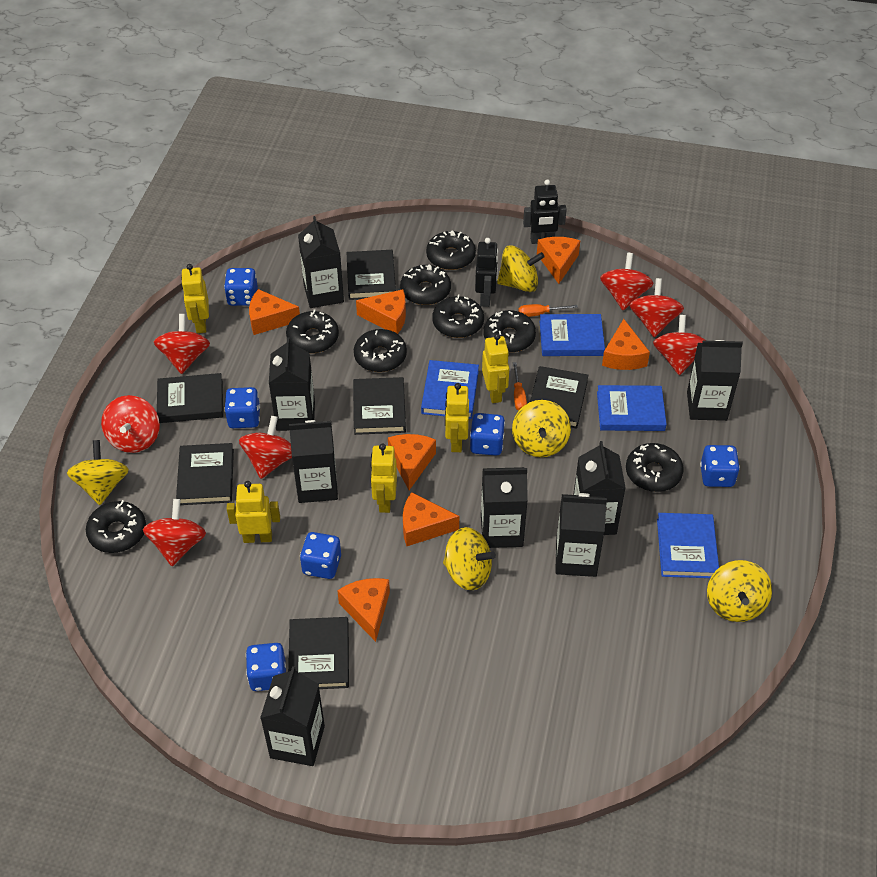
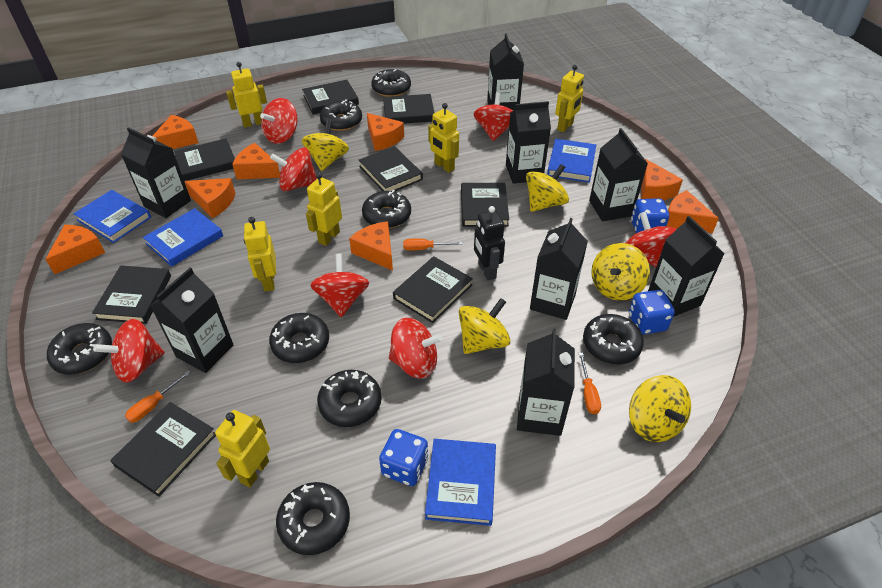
black book: 6 -> 8
black robot: 2 -> 1
blue dice: 6 -> 3
orange cheese: 7 -> 8
orange screwdriver: 2 -> 3
yellow robot: 5 -> 6

